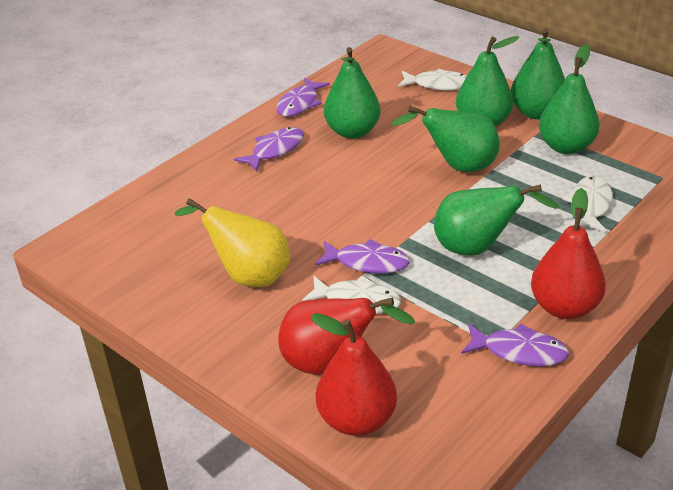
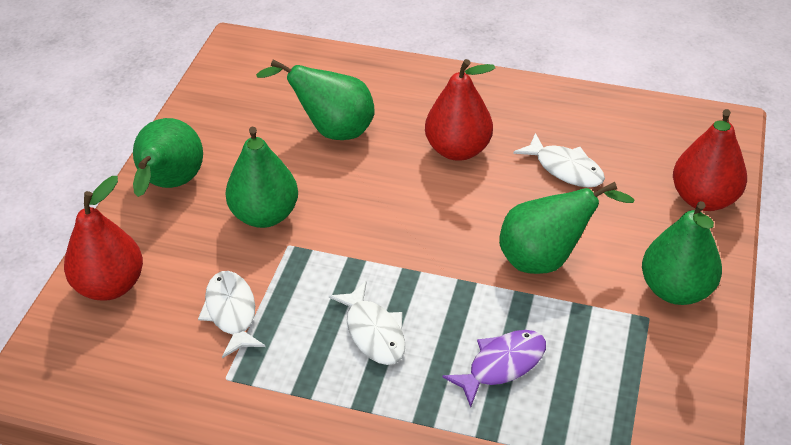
green pear: 6 -> 5
purple fish: 4 -> 1
yellow pear: 1 -> 0

